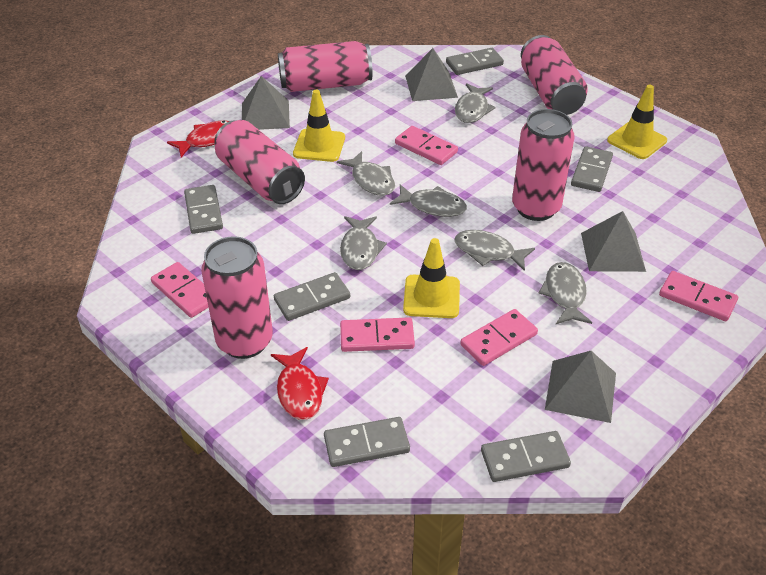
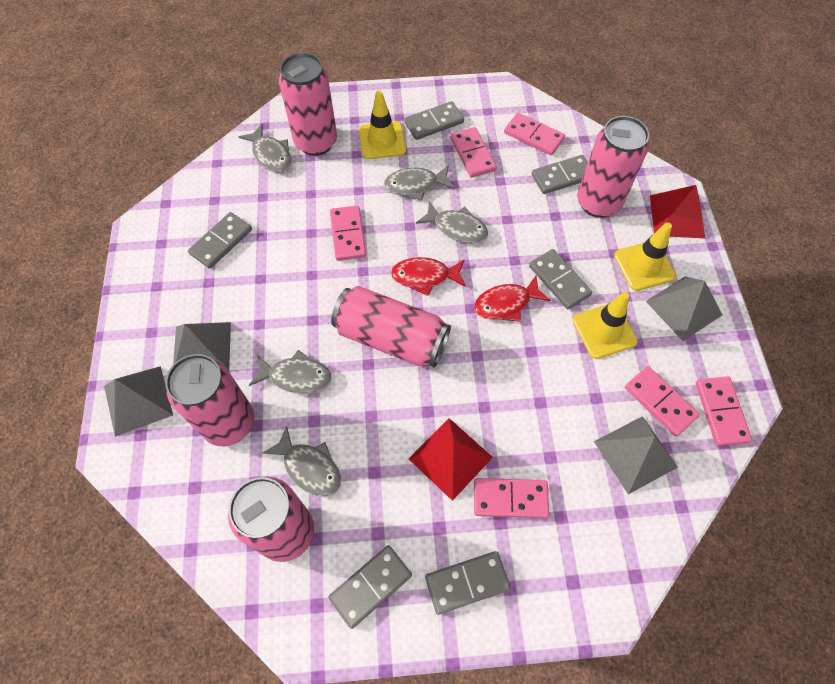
grey fish: 6 -> 5
pink domino: 5 -> 6
red pyramid: 0 -> 2

